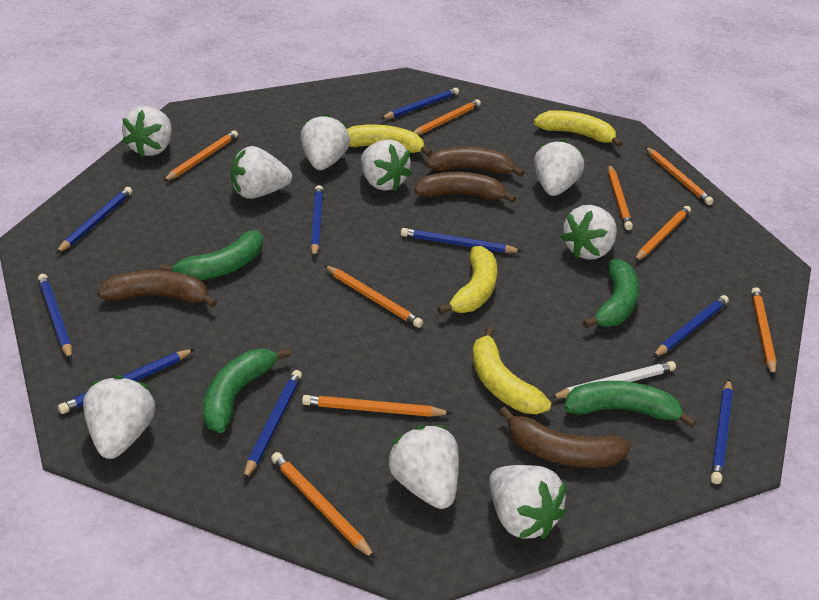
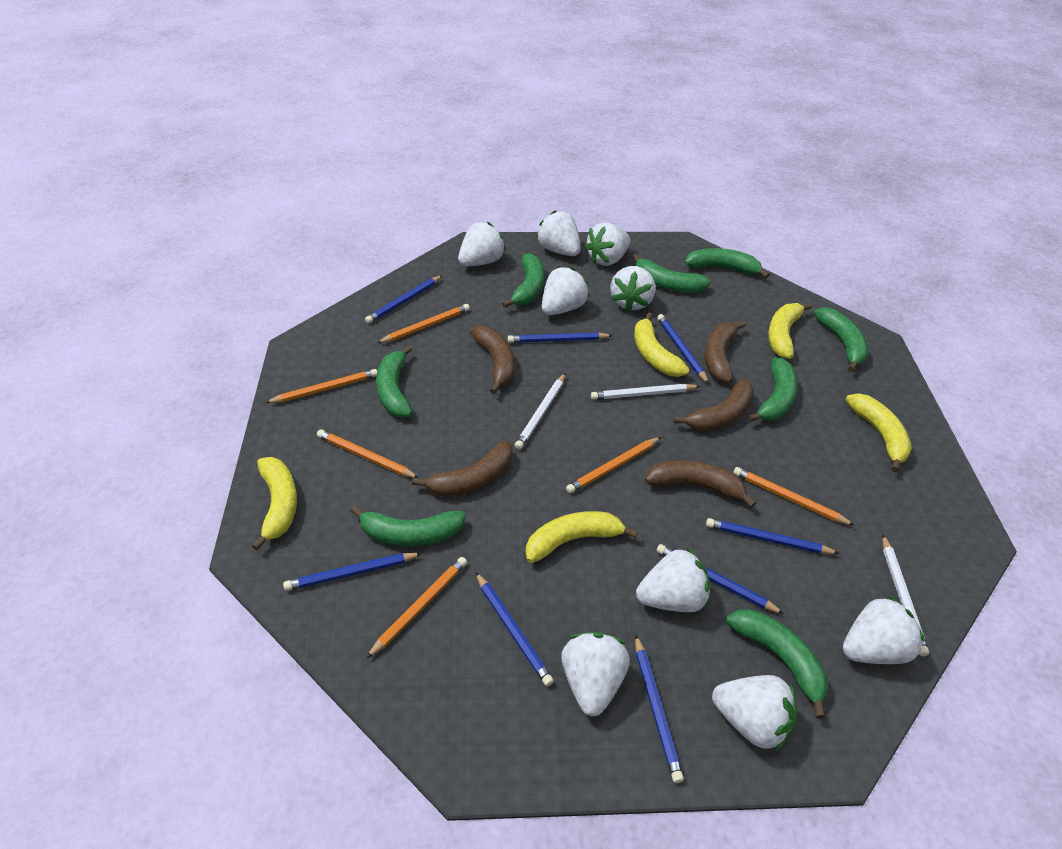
blue pencil: 9 -> 8
brown banana: 4 -> 5
green banana: 4 -> 8
orange pencil: 9 -> 6
white pencil: 1 -> 3
yellow banana: 4 -> 5

